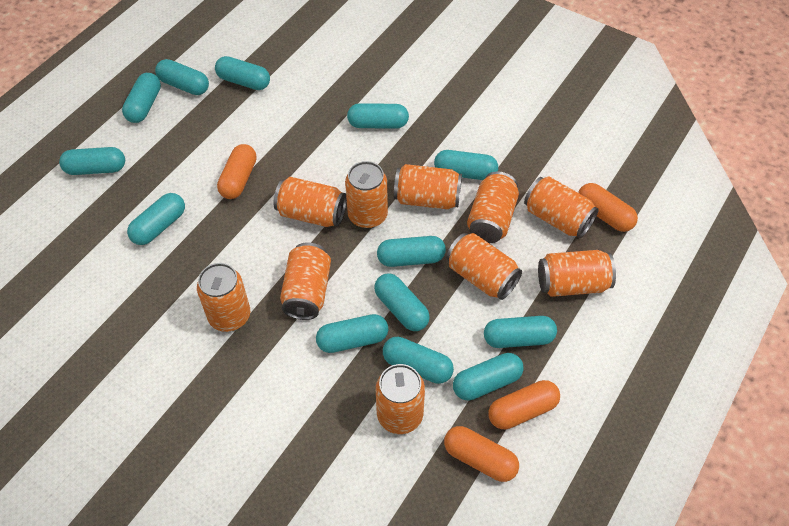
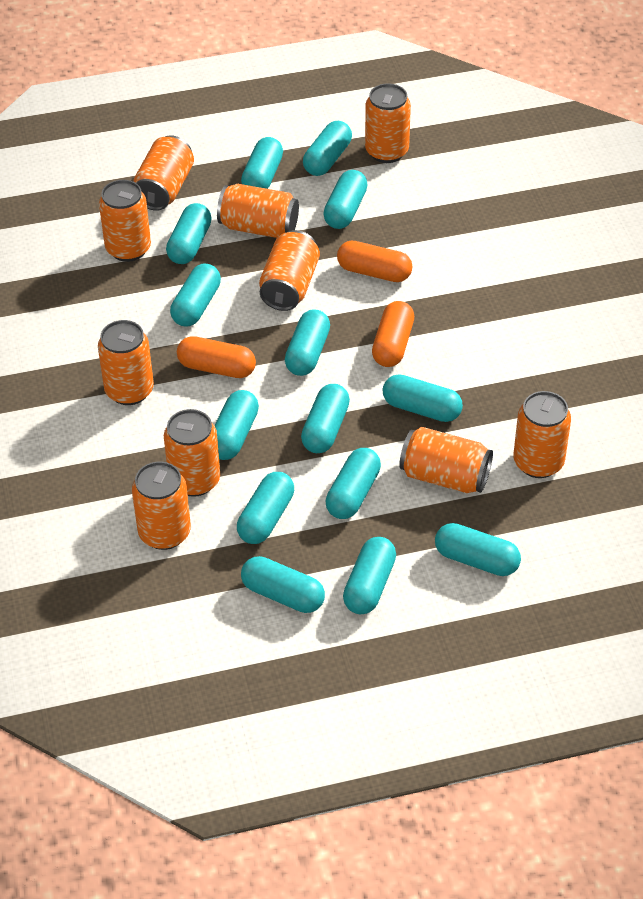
orange capsule: 4 -> 3
turquoise capsule: 13 -> 14

